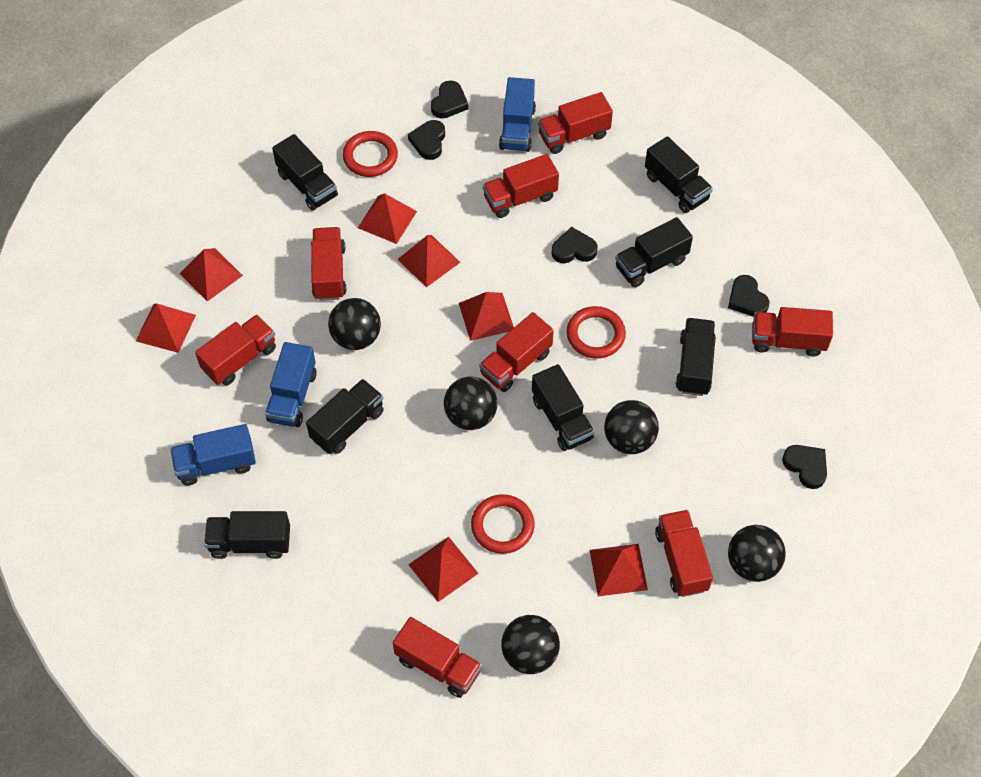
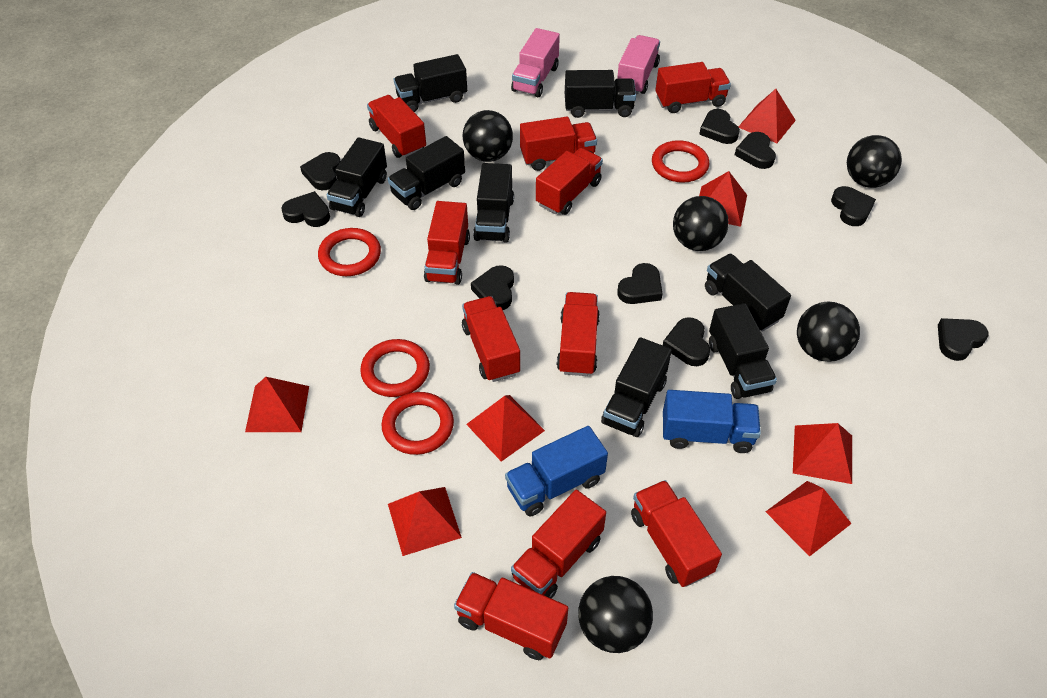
black heart: 5 -> 9
black truck: 7 -> 8
blue truck: 3 -> 2
pink truck: 0 -> 2
red ring: 3 -> 4
red truck: 8 -> 10

